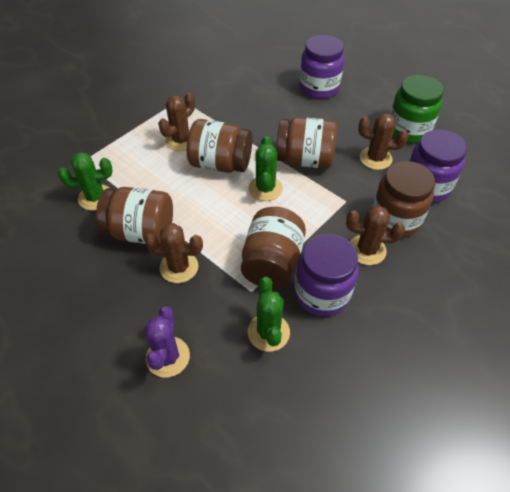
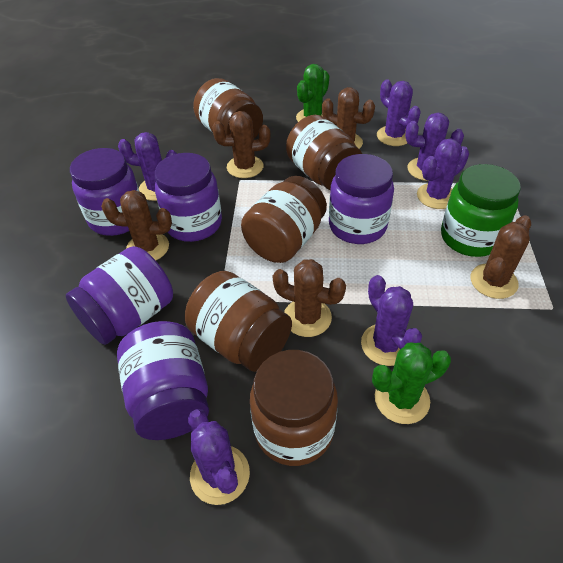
brown cactus: 4 -> 5
green cactus: 3 -> 2
purple cactus: 1 -> 6
purple jar: 3 -> 5

